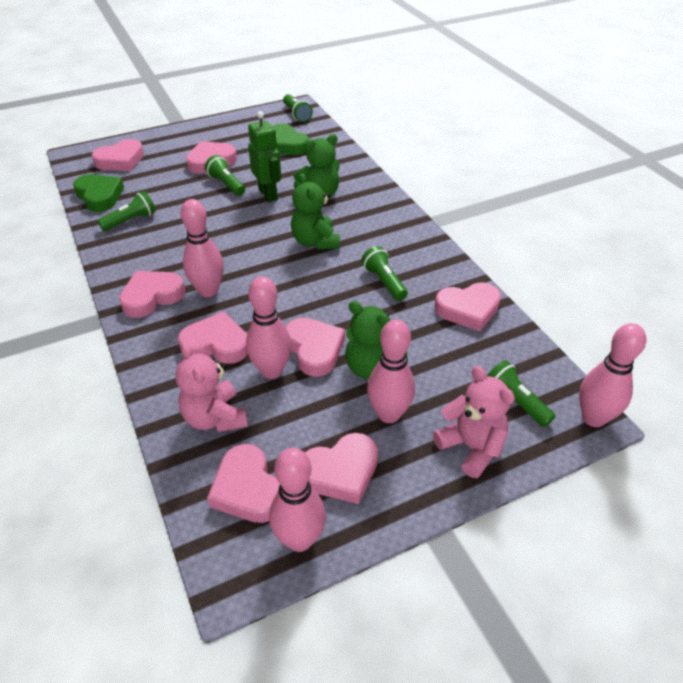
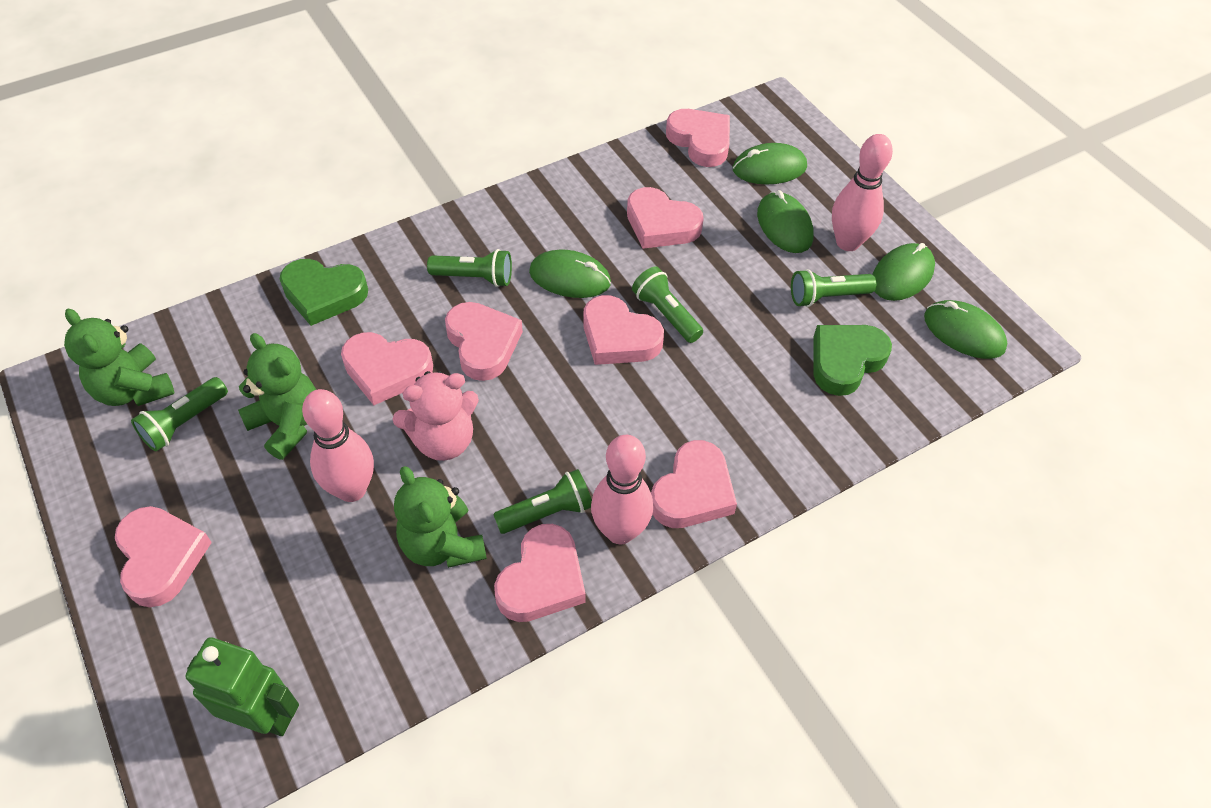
green mouse: 0 -> 5
pink bowling pin: 5 -> 3
pink teddy bear: 2 -> 1

